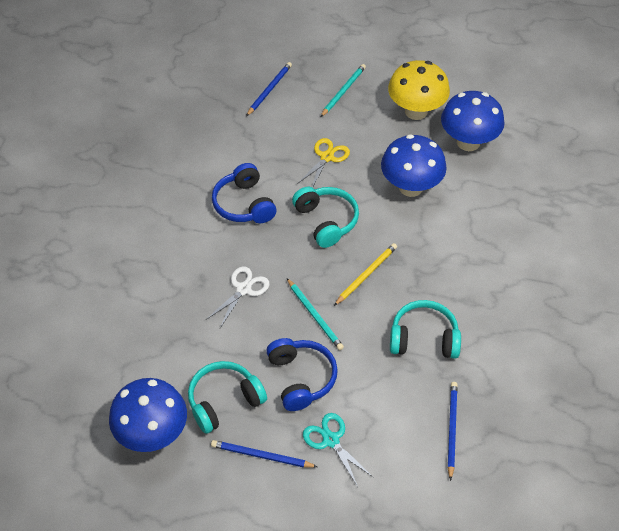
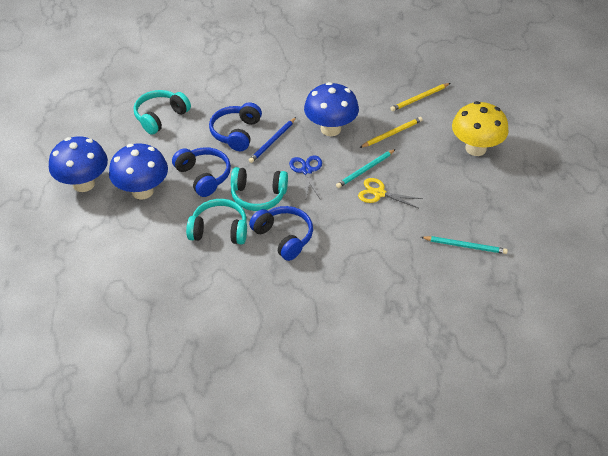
blue headphones: 2 -> 3
blue pencil: 3 -> 1
blue scissors: 0 -> 1
turquoise scissors: 1 -> 0
white scissors: 1 -> 0
yellow pencil: 1 -> 2

